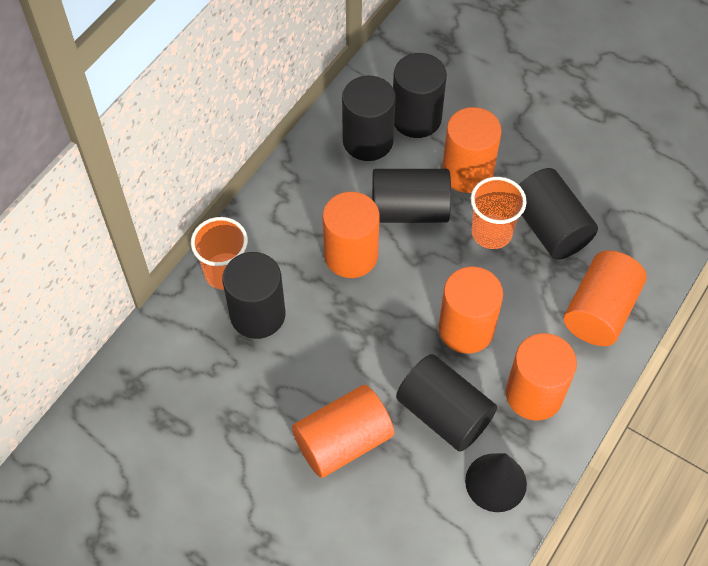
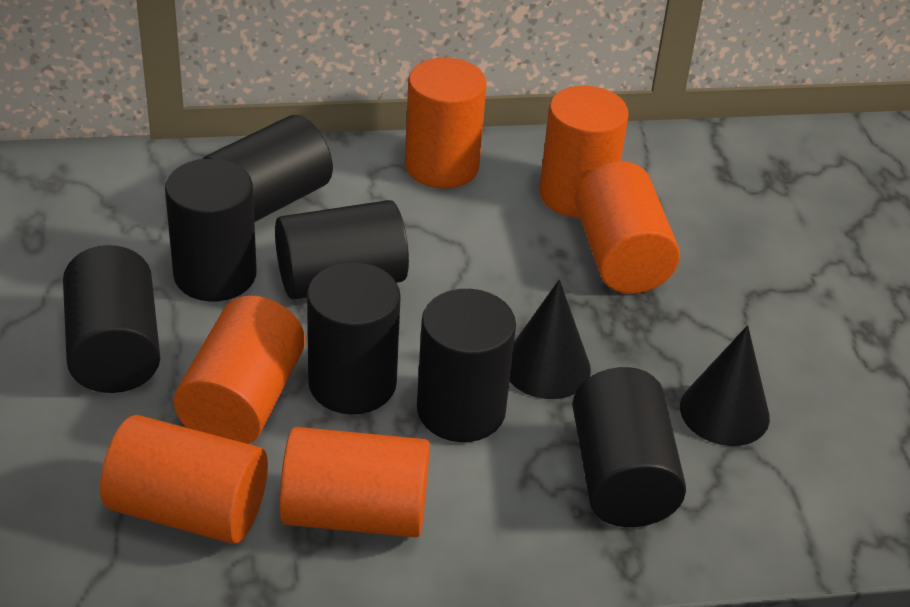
black cone: 1 -> 2
black cylinder: 6 -> 7
orange cup: 2 -> 0

